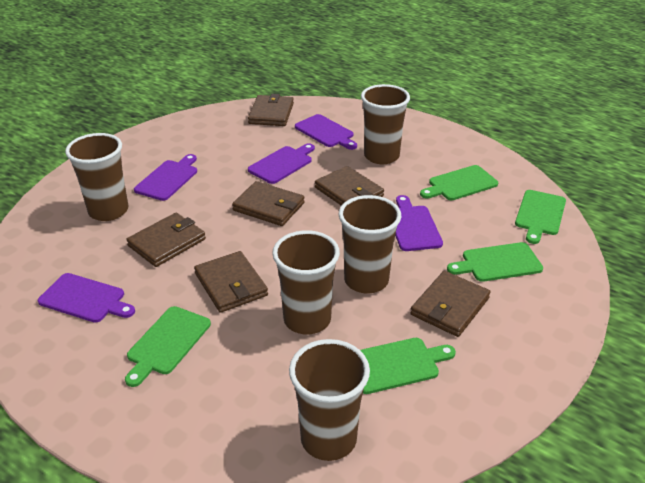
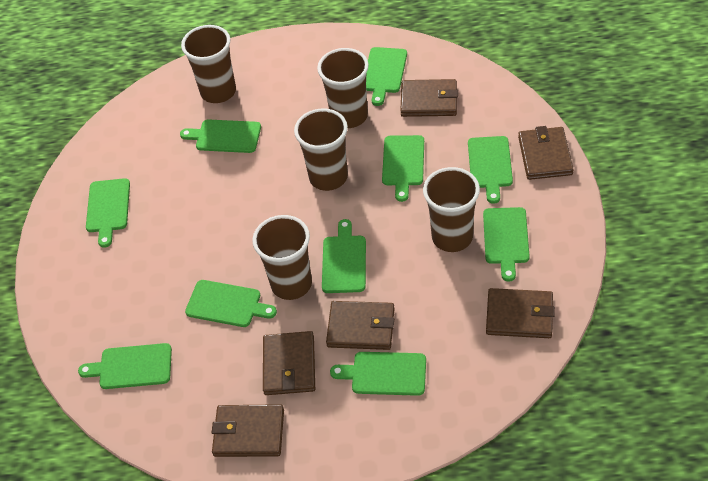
green cutting board: 5 -> 10
purple cutting board: 5 -> 0

